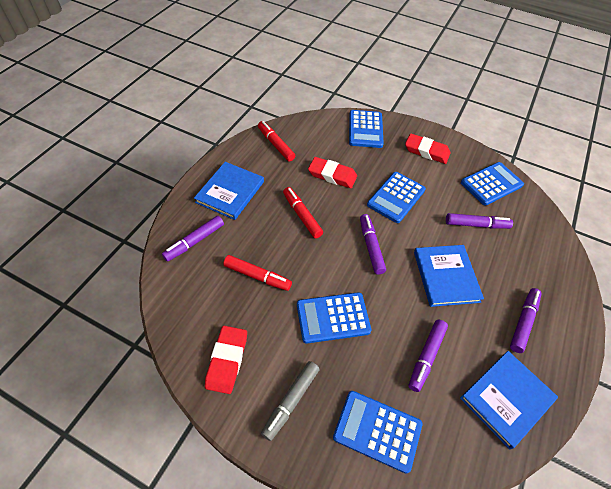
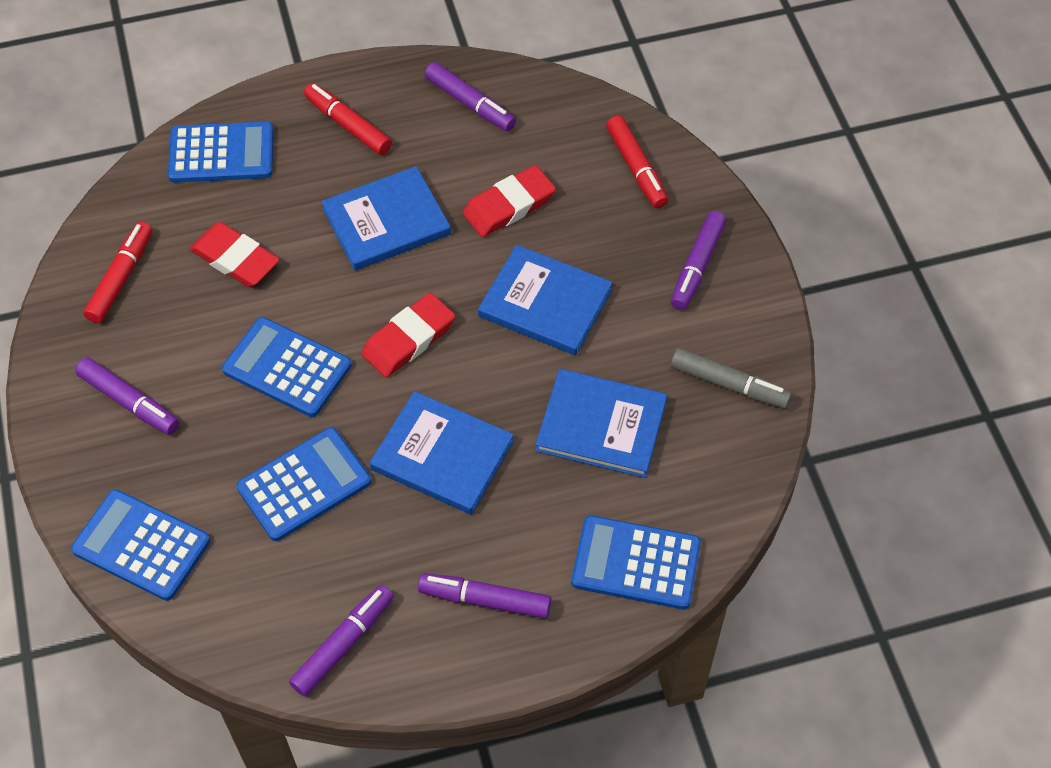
blue book: 3 -> 4

